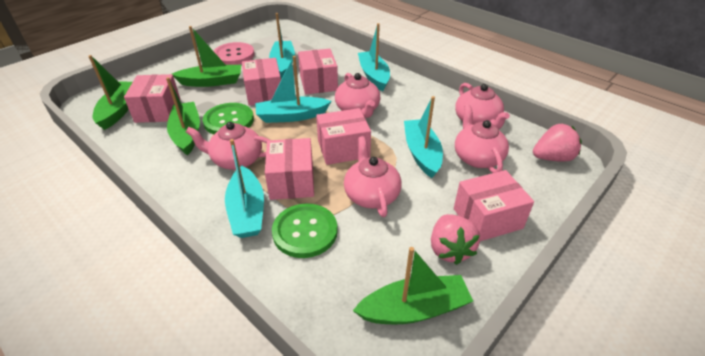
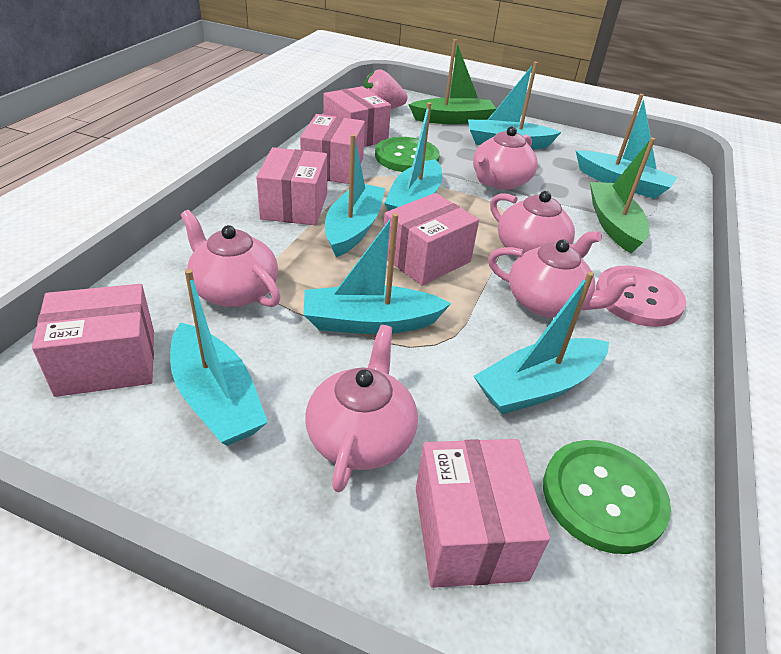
green boat: 4 -> 2
pink strawberry: 2 -> 1
turquoise boat: 5 -> 7

